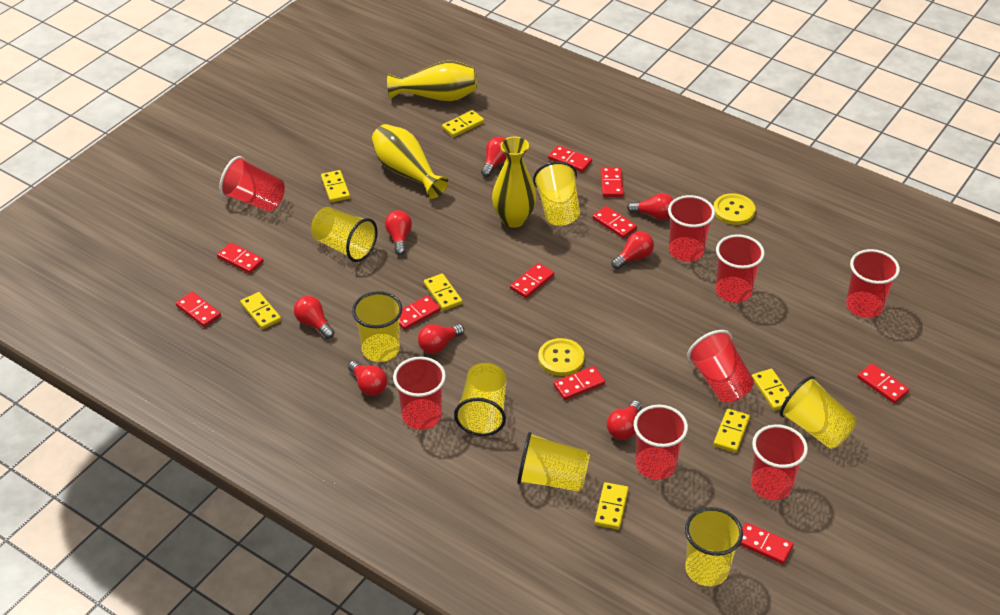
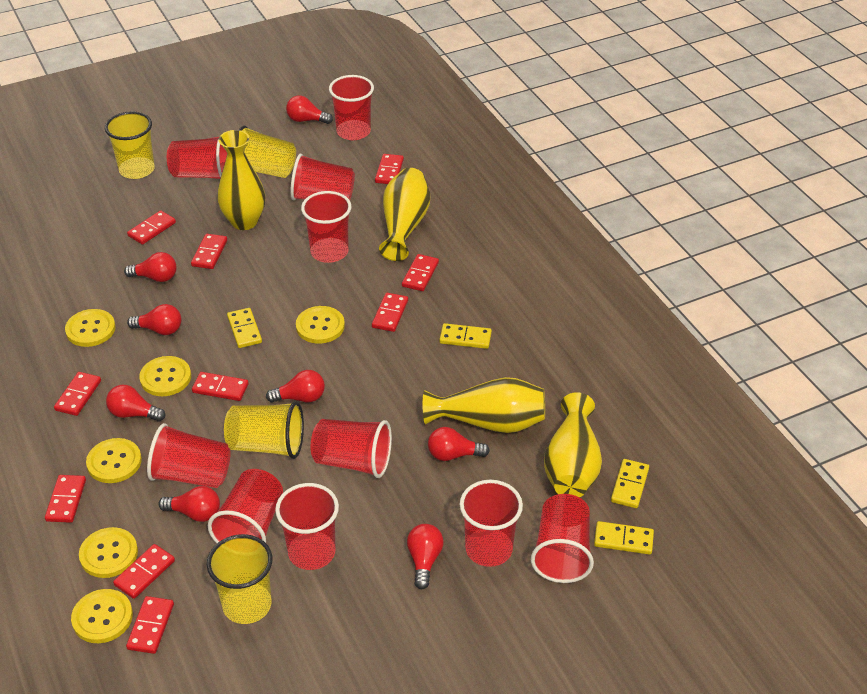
red cup: 8 -> 10
yellow button: 2 -> 6
yellow cup: 7 -> 4
yellow domino: 7 -> 4
yellow vase: 3 -> 4

